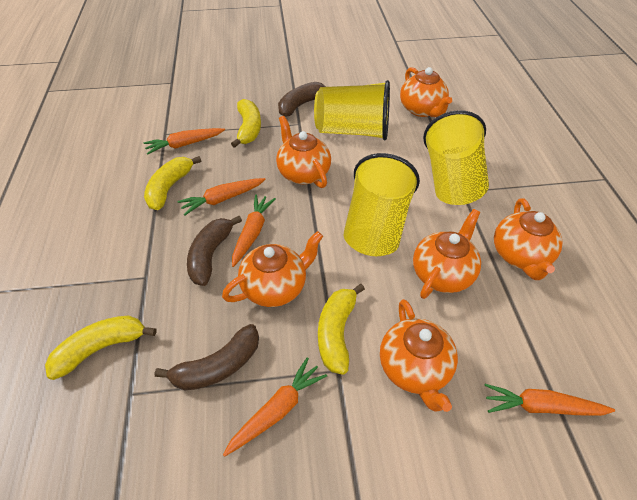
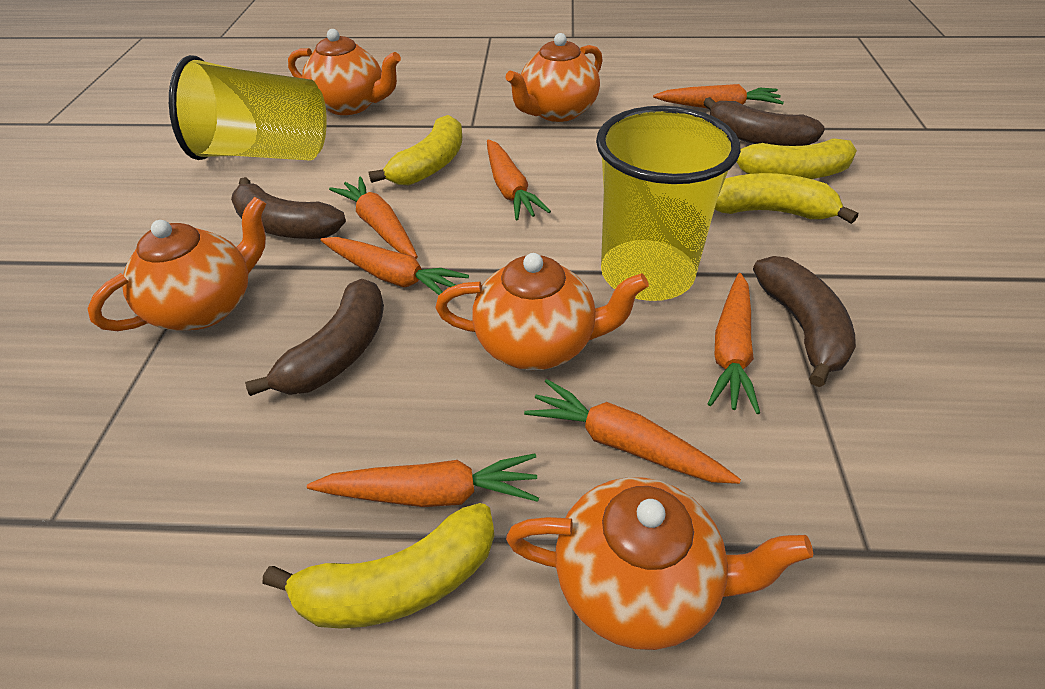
brown banana: 3 -> 4
orange carrot: 5 -> 7
orange teapot: 6 -> 5
yellow cup: 3 -> 2

